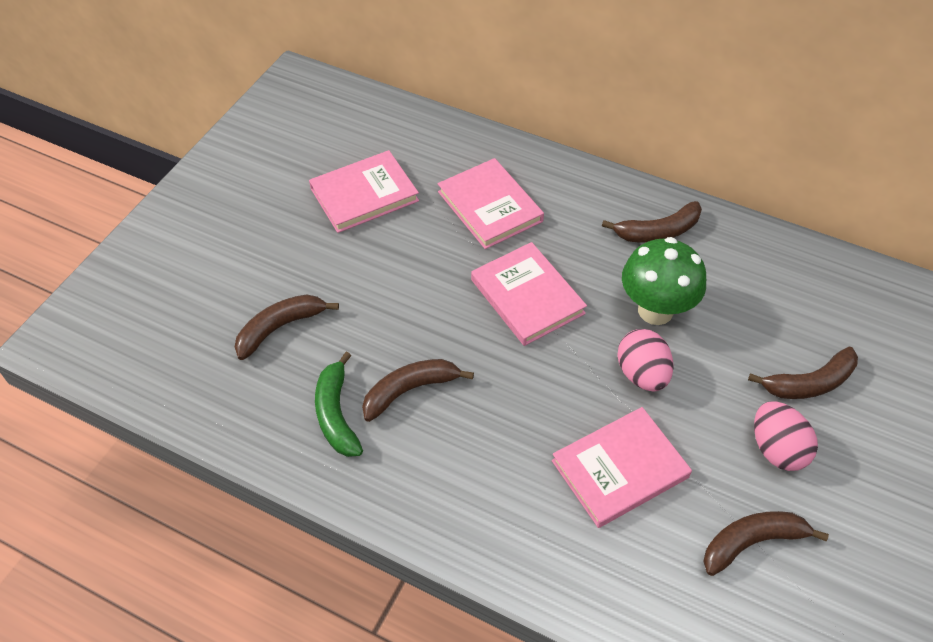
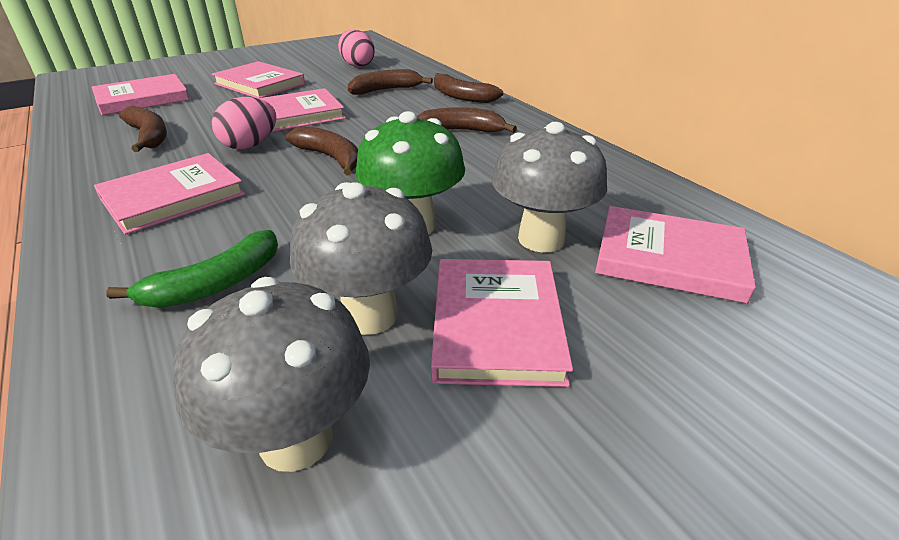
grey mushroom: 0 -> 3
pink book: 4 -> 6

